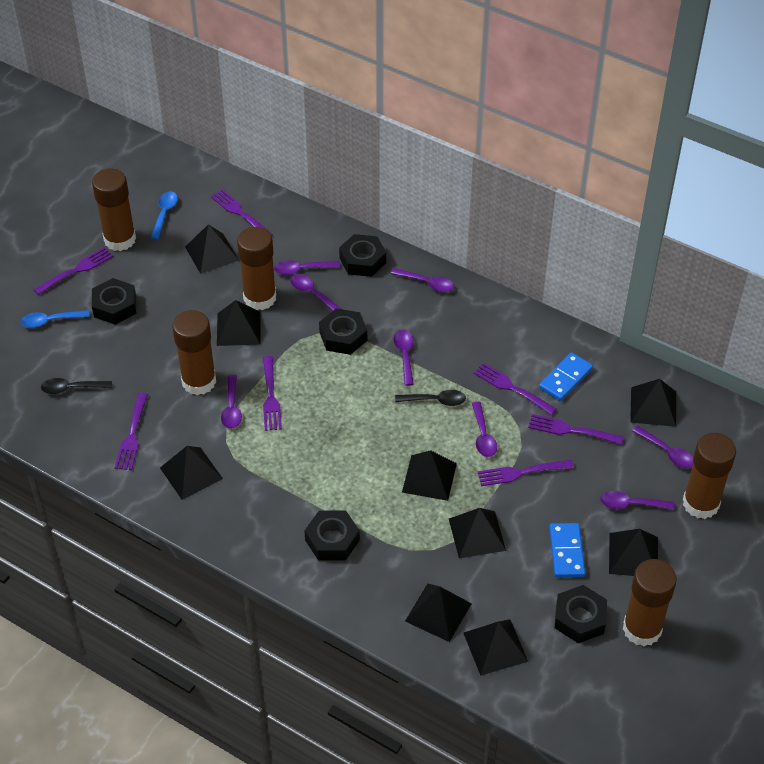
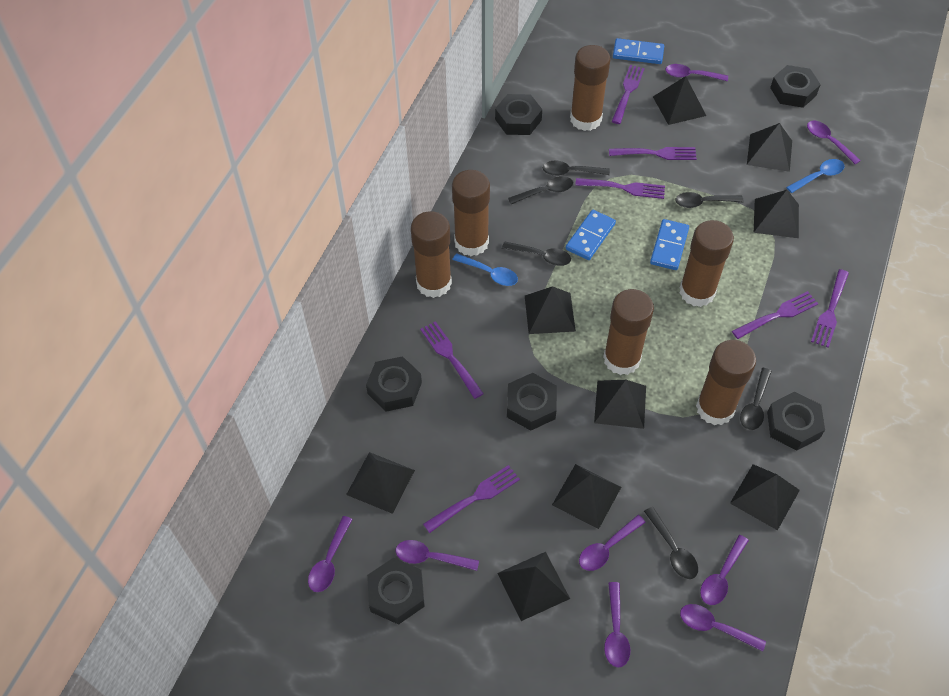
black nut: 5 -> 6
black spoon: 2 -> 6
blue domino: 2 -> 3
brown glue stick: 5 -> 6

